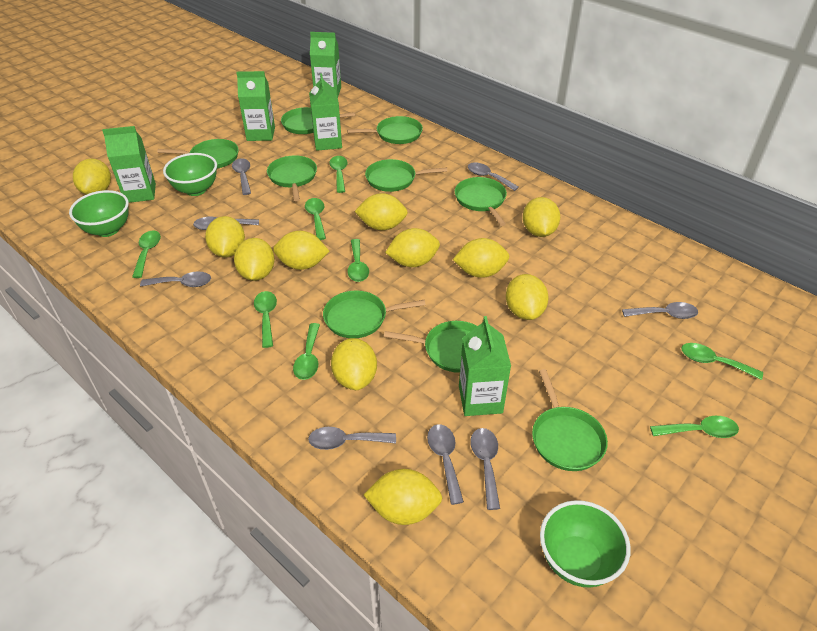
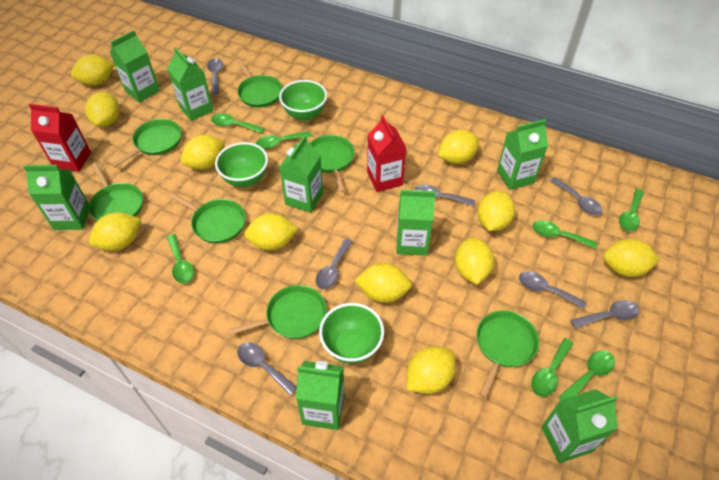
green carton: 5 -> 8
green pan: 9 -> 7
green spoon: 8 -> 7
grey spoon: 8 -> 7
red carton: 0 -> 2

